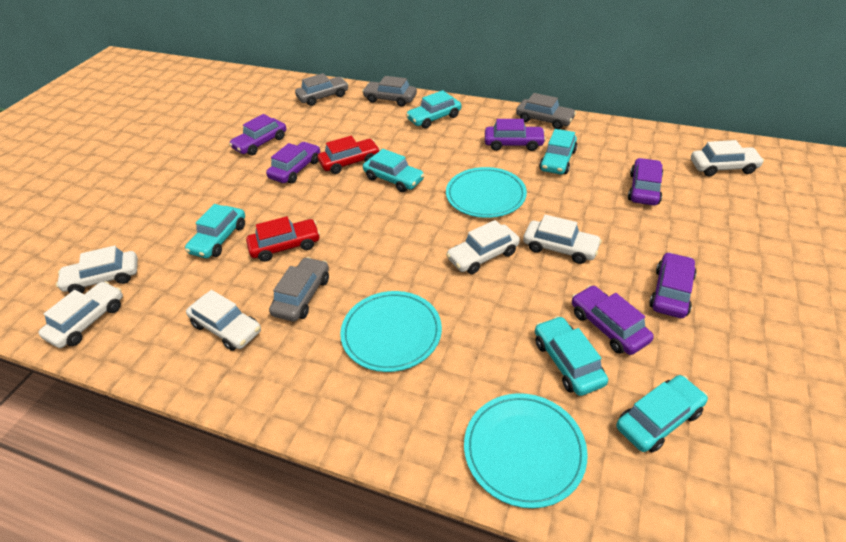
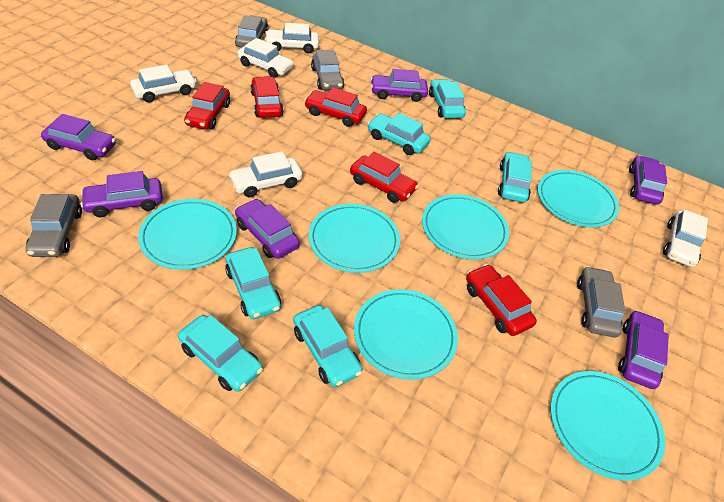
red car: 2 -> 5
turquoise plate: 3 -> 6
white car: 6 -> 5

